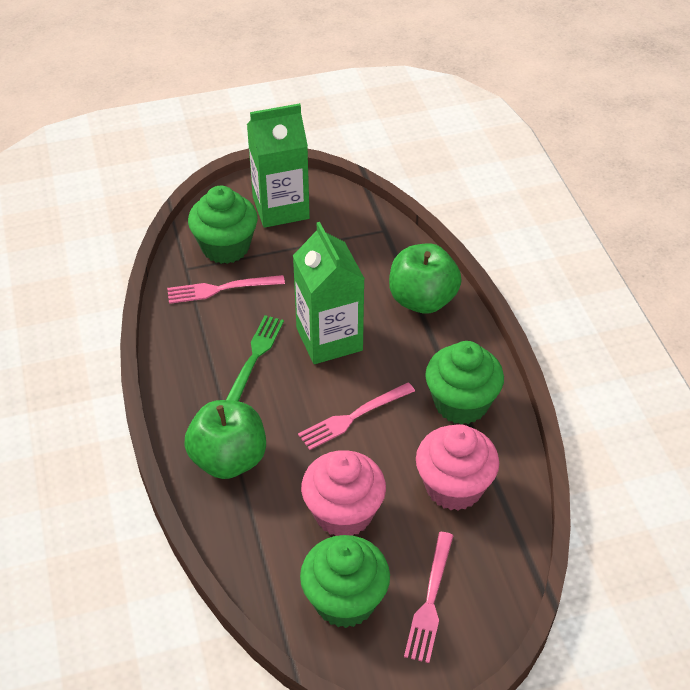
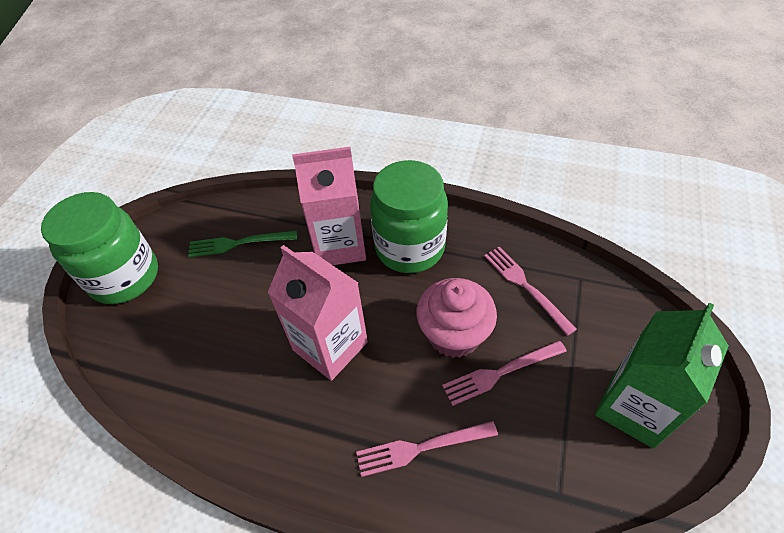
green apple: 2 -> 0
green carton: 2 -> 1
green cupcake: 3 -> 0
green jar: 0 -> 2
pink carton: 0 -> 2
pink cupcake: 2 -> 1

